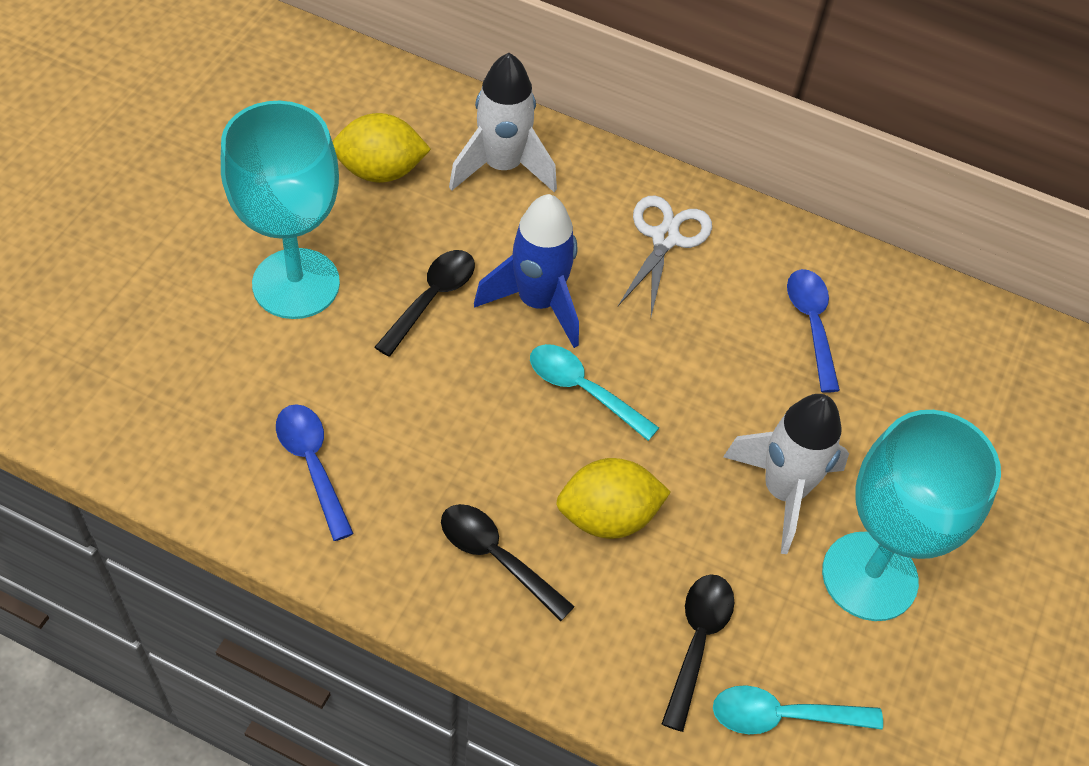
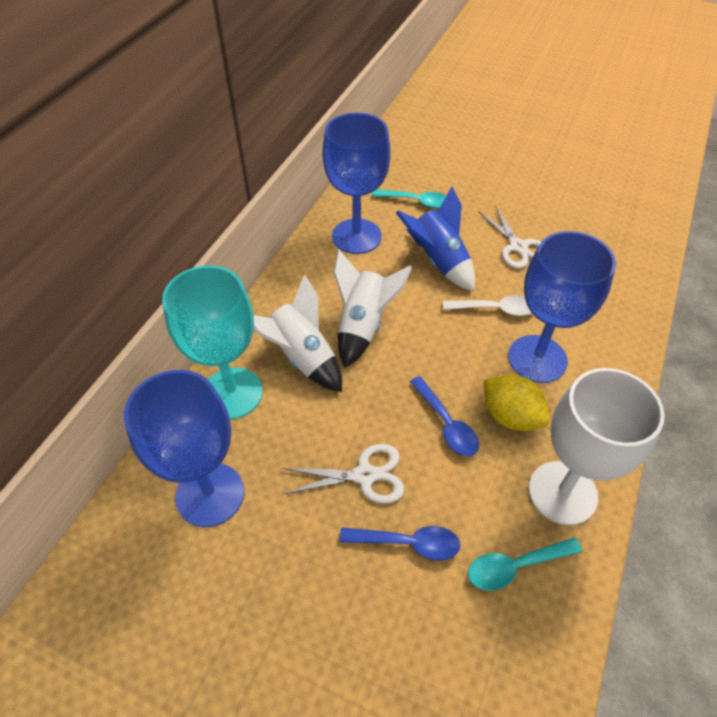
black spoon: 3 -> 0
blue goblet: 0 -> 3
turquoise goblet: 2 -> 1
white goblet: 0 -> 1
white scissors: 1 -> 2
white spoon: 0 -> 1
yellow lemon: 2 -> 1

